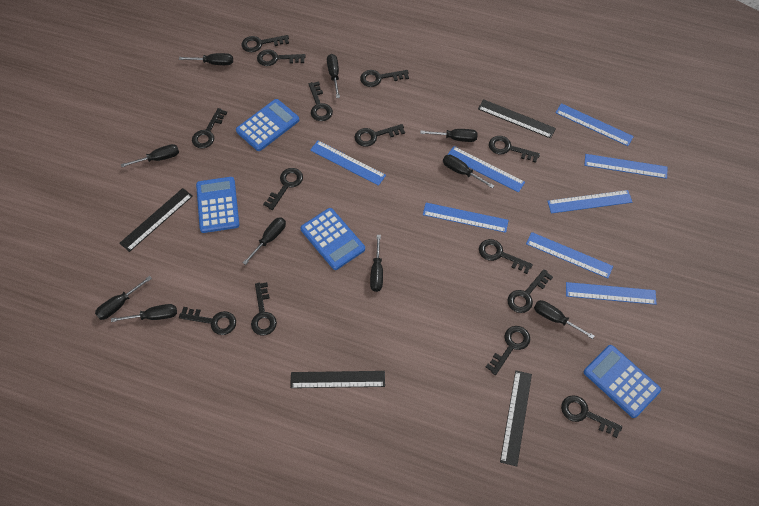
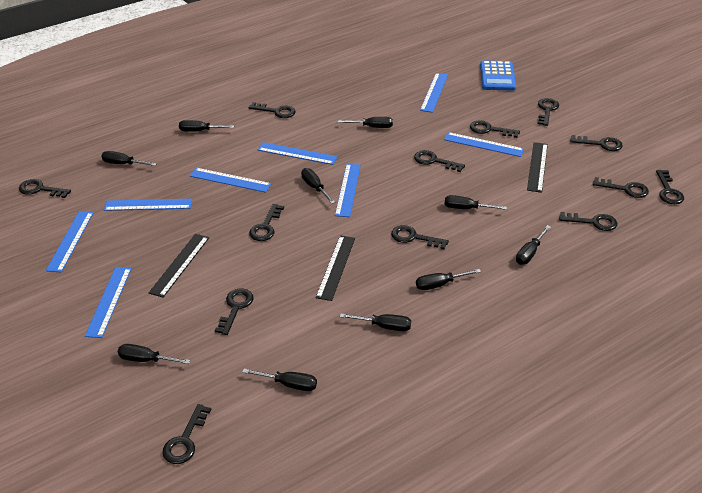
black key: 14 -> 13
black ruler: 4 -> 3
blue calculator: 4 -> 1

